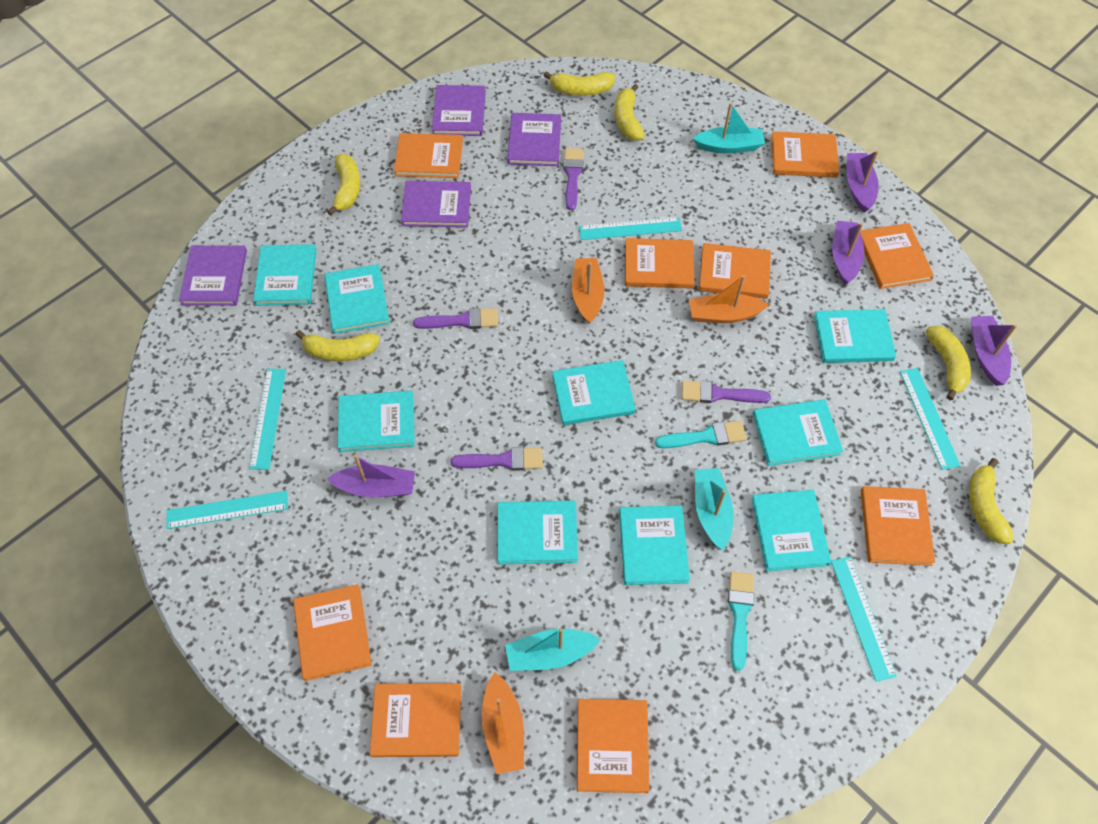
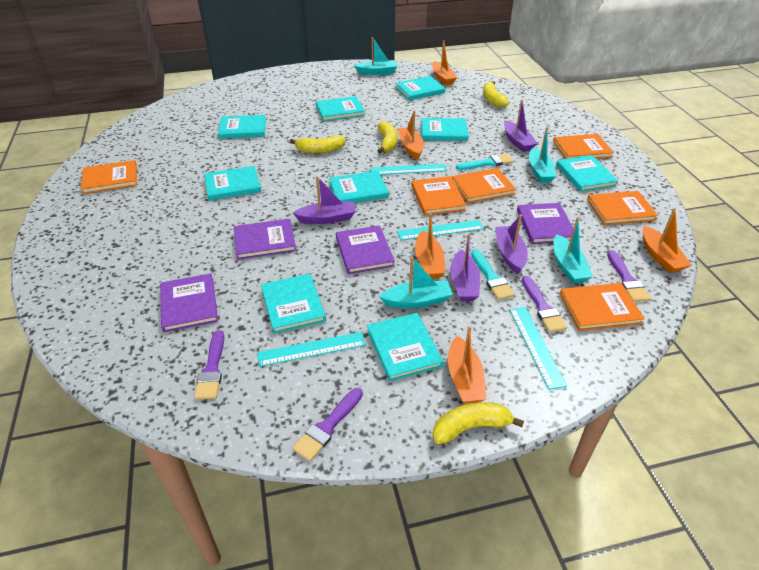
orange boat: 3 -> 5
orange book: 9 -> 6
turquoise boat: 3 -> 4
turquoise ruler: 5 -> 4
yellow banana: 6 -> 4

